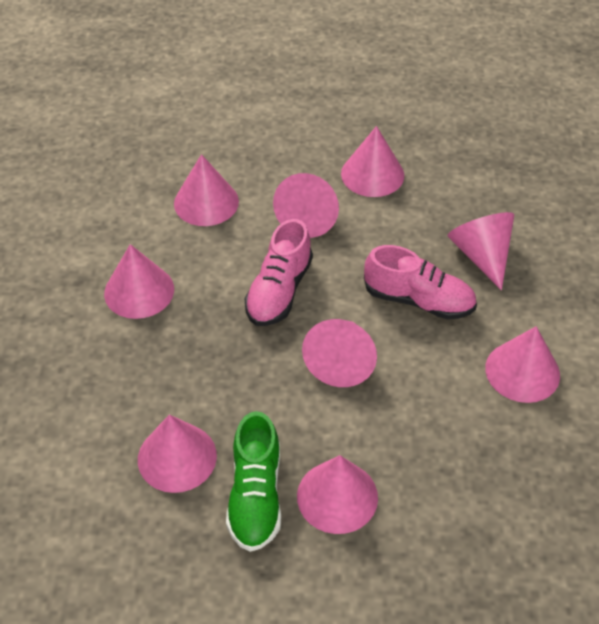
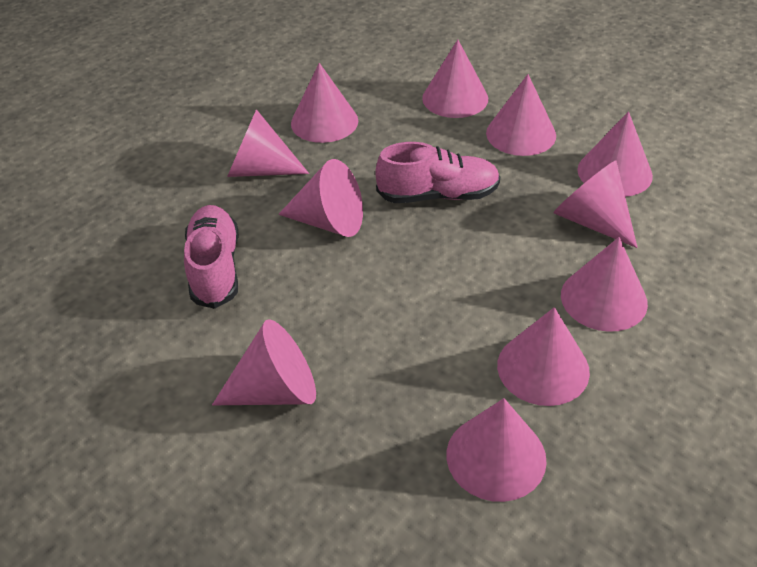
green shoe: 1 -> 0
pink cone: 9 -> 11

